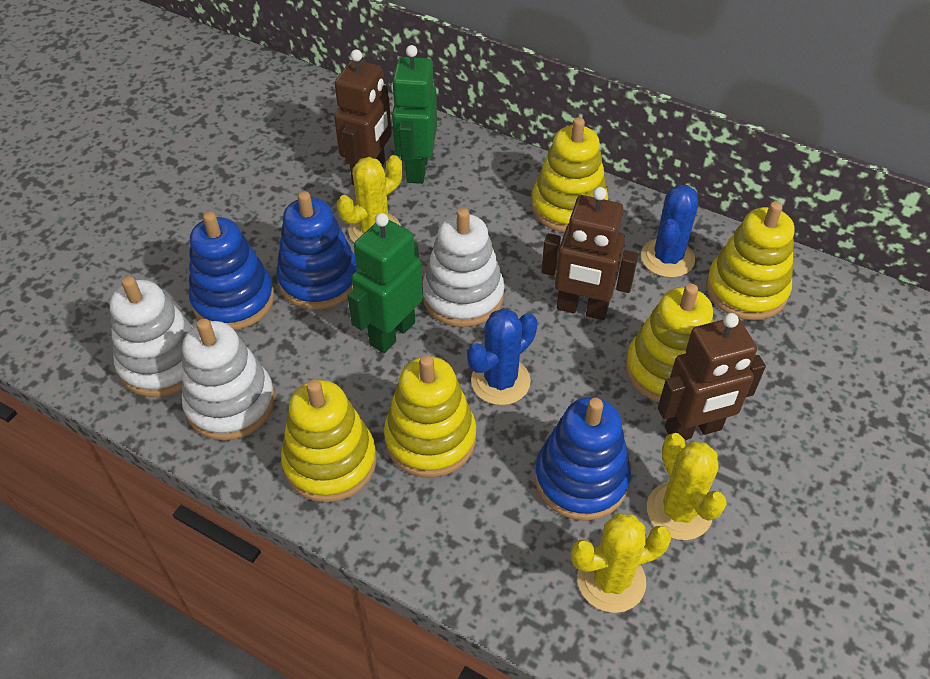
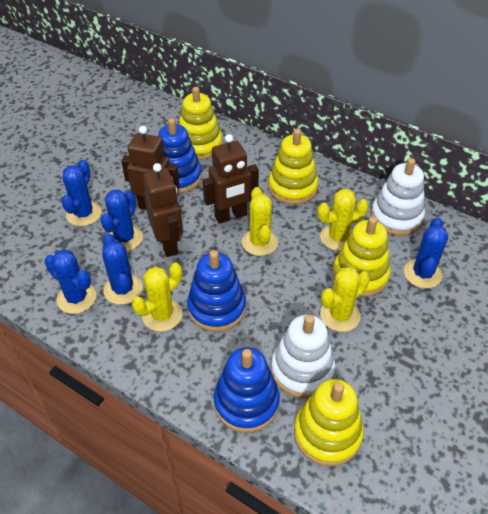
blue cactus: 2 -> 5
green robot: 2 -> 0
white stacking toy: 3 -> 2
yellow cactus: 3 -> 4
yellow stacking toy: 5 -> 4

